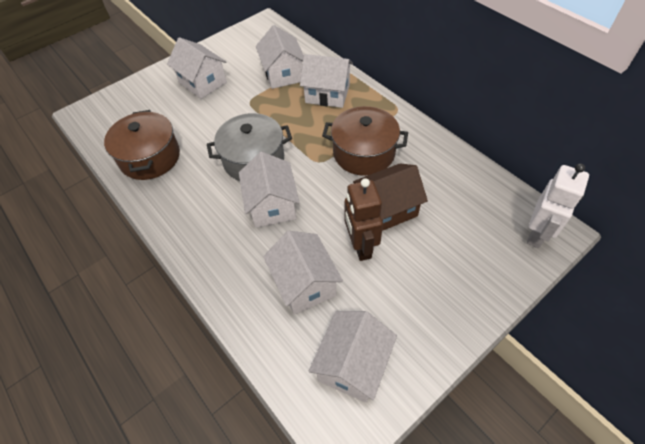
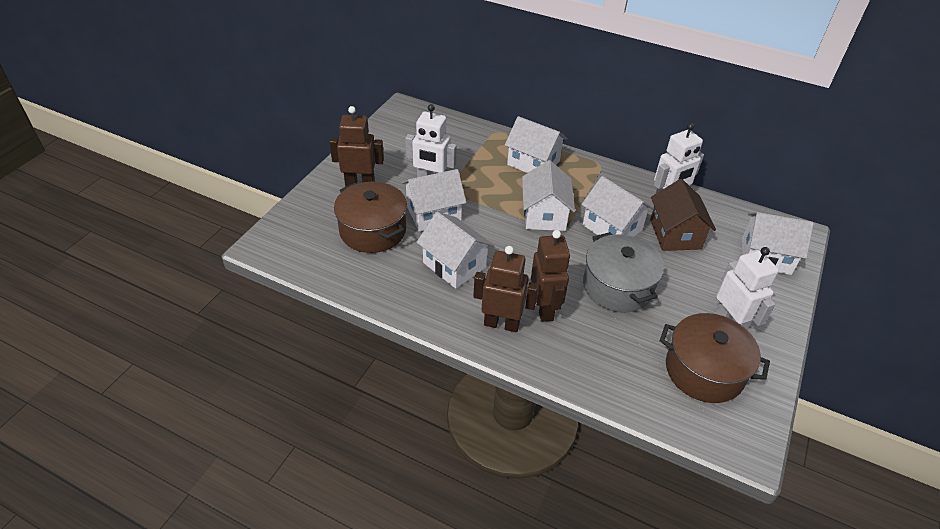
brown robot: 1 -> 3
white robot: 1 -> 3

